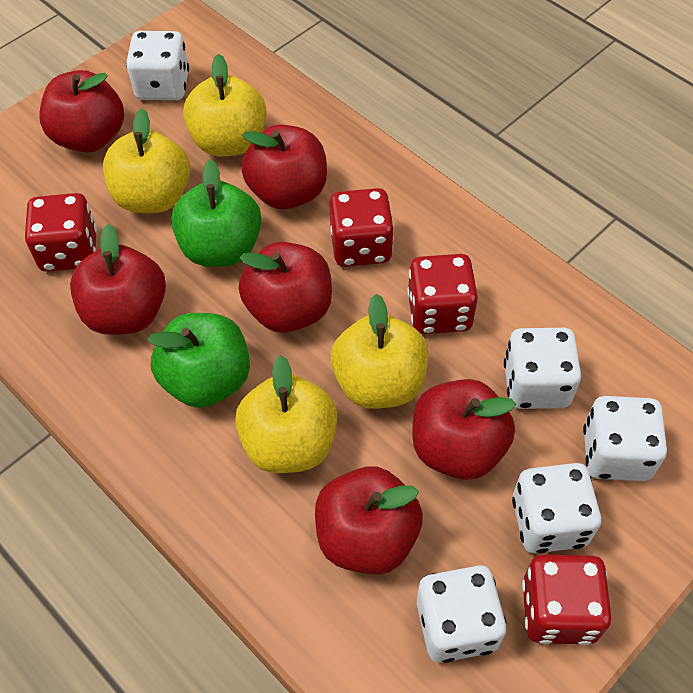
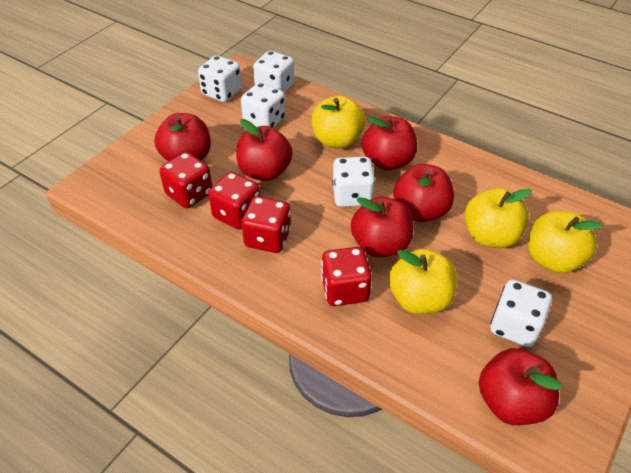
green apple: 2 -> 0

